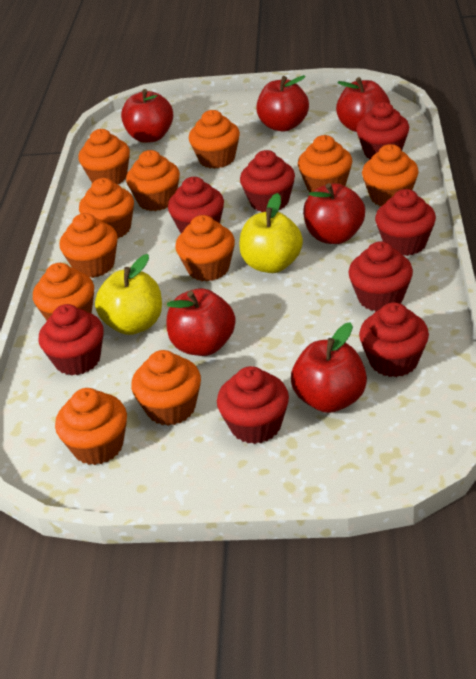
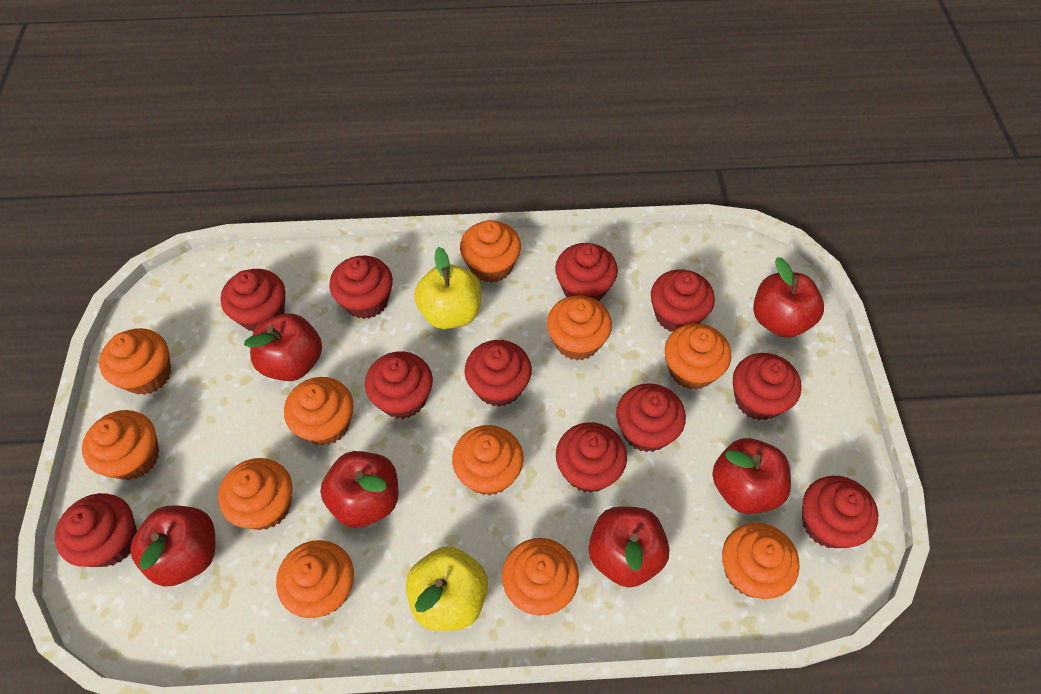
red cupcake: 8 -> 11

